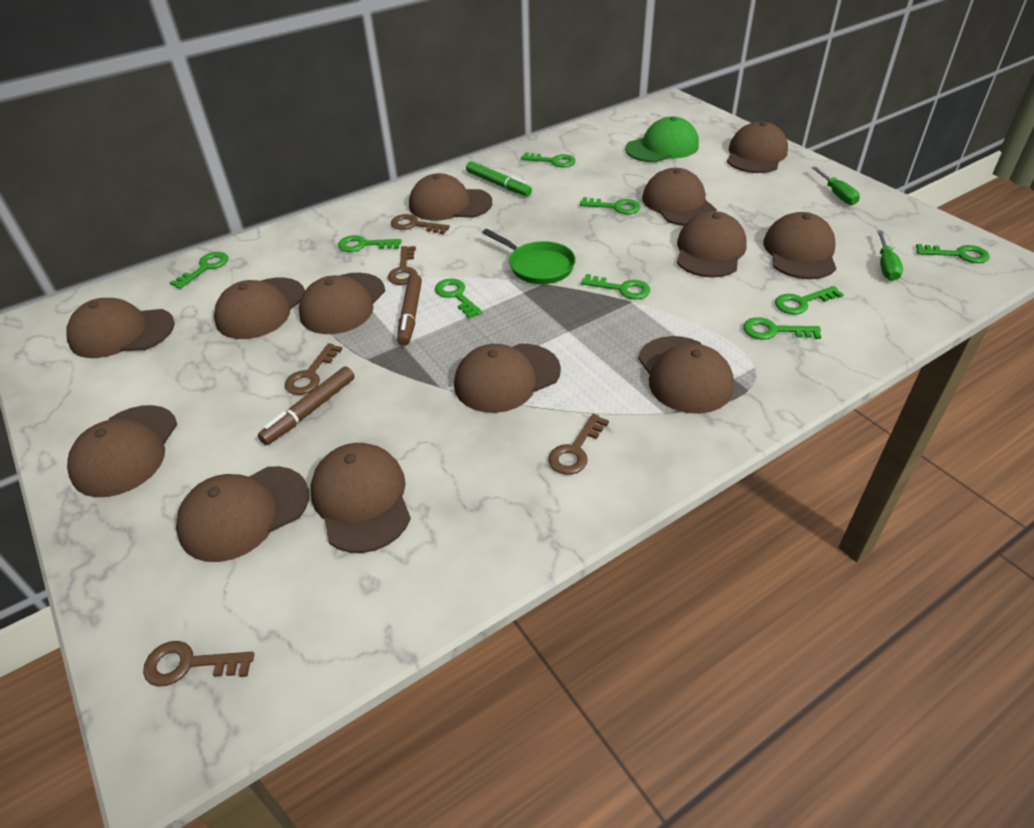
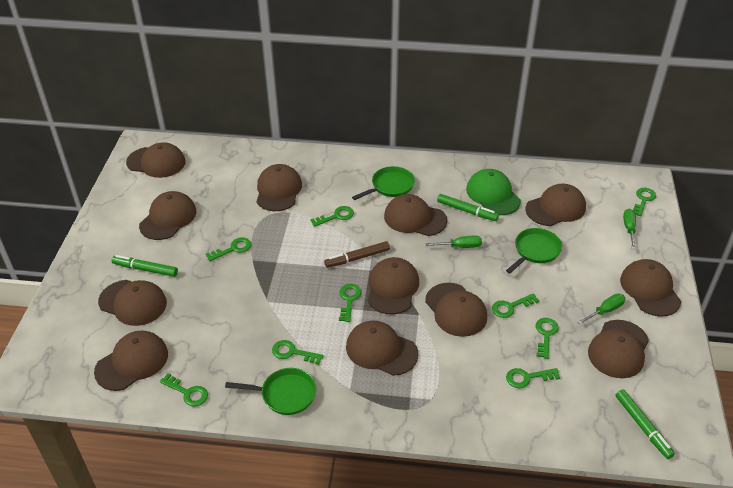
brown cap: 13 -> 12
brown key: 5 -> 0
brown marker: 2 -> 1
green marker: 1 -> 3
green pan: 1 -> 3
green screwdriver: 2 -> 3

